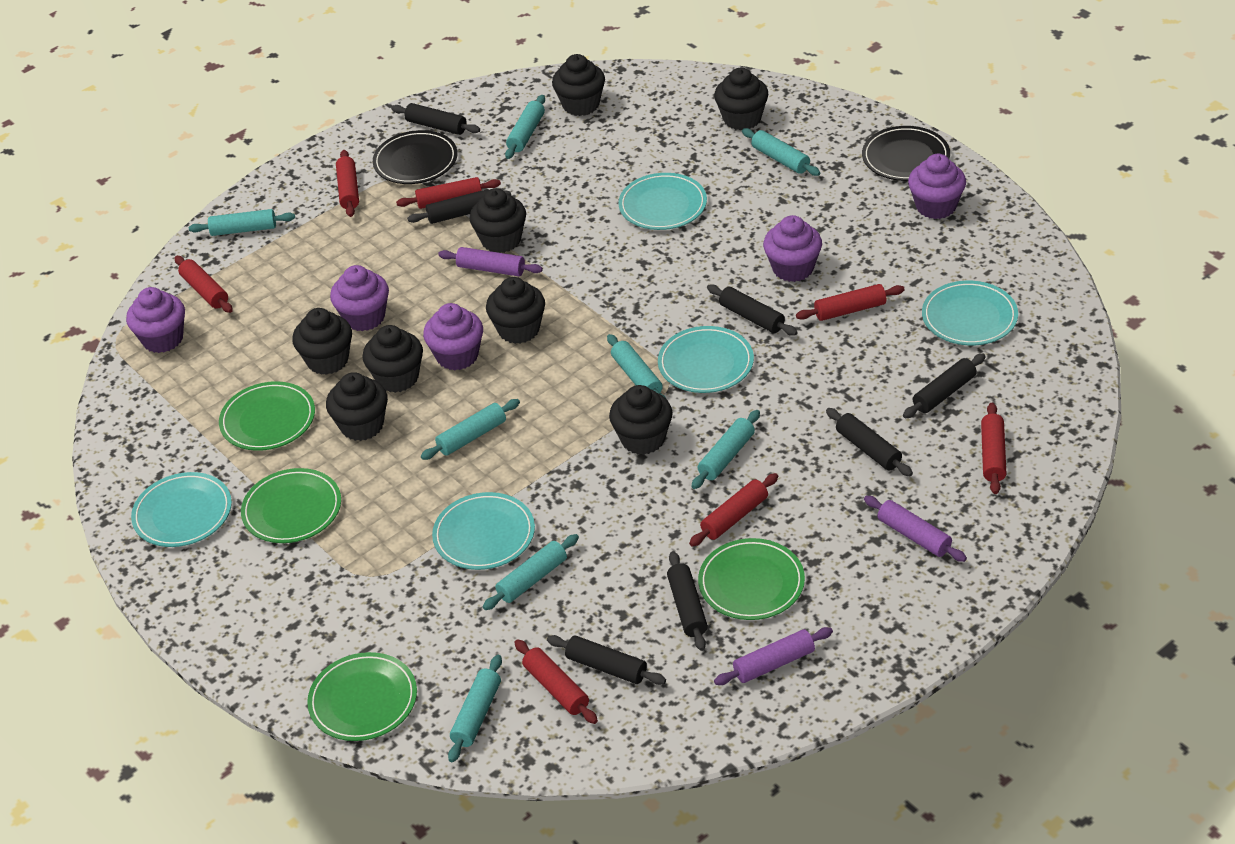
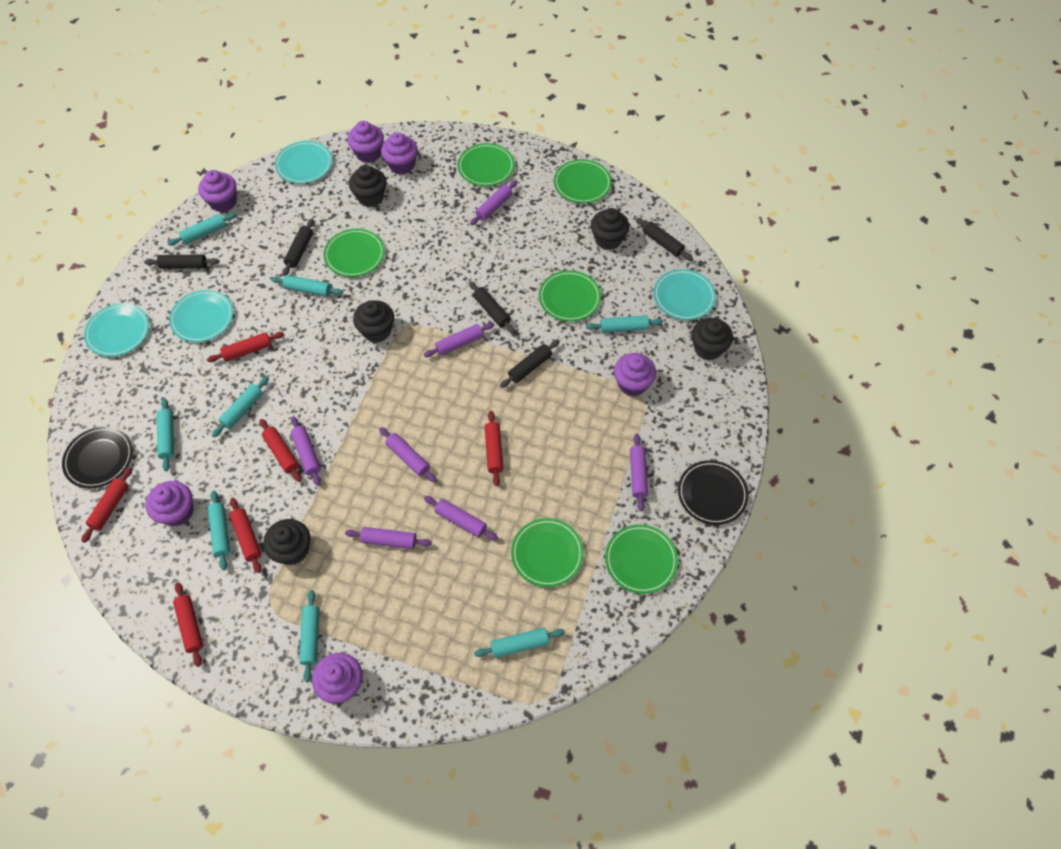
black cupcake: 8 -> 5
black rolling pin: 7 -> 5
green plate: 4 -> 6
purple cupcake: 5 -> 6
purple rolling pin: 3 -> 7
red rolling pin: 7 -> 6
turquoise plate: 5 -> 4

